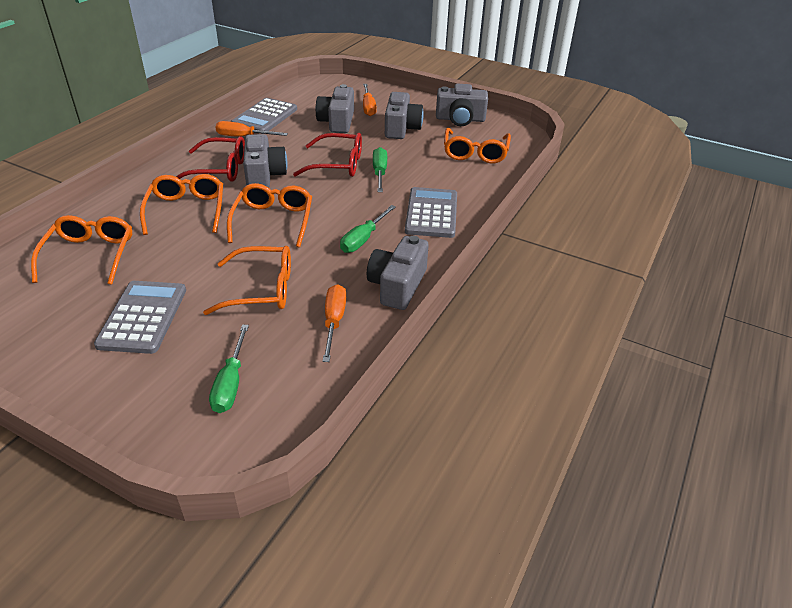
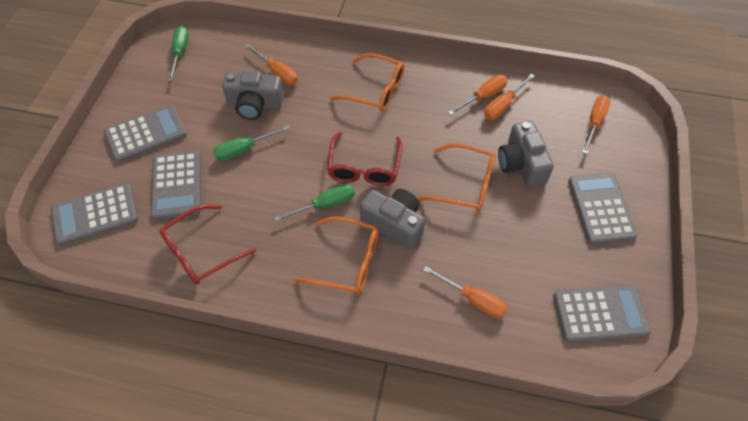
grey calculator: 3 -> 5
grey camera: 5 -> 3
orange glasses: 5 -> 3
orange screwdriver: 3 -> 5

